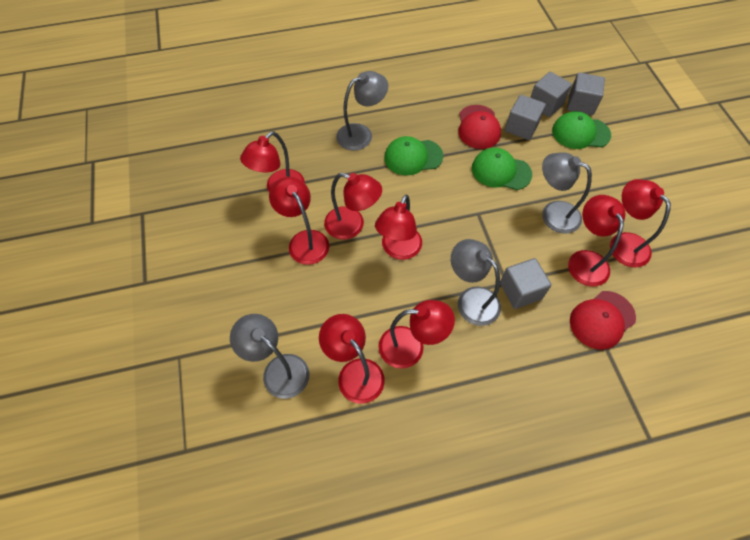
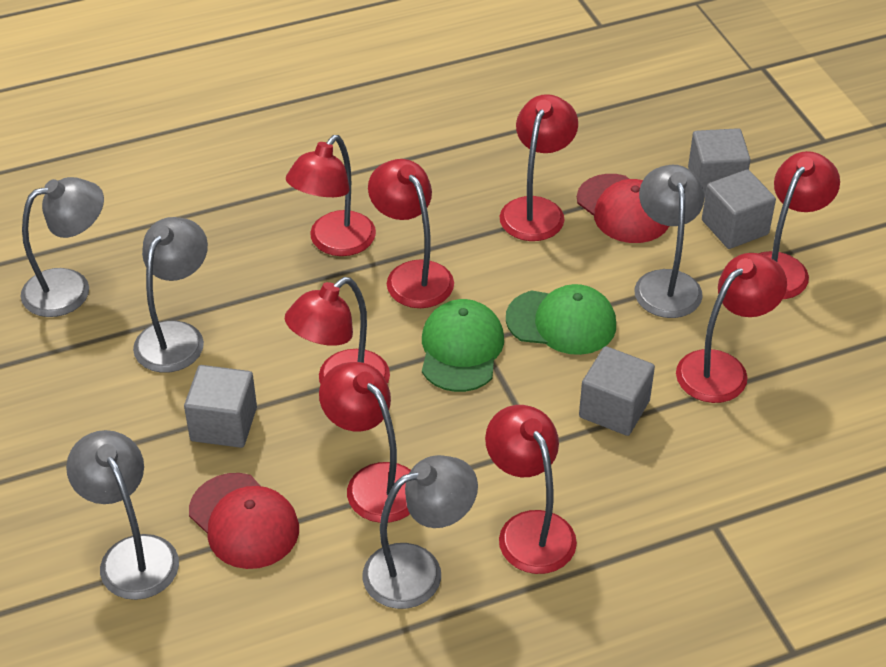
green cap: 3 -> 2
grey lamp: 4 -> 5

